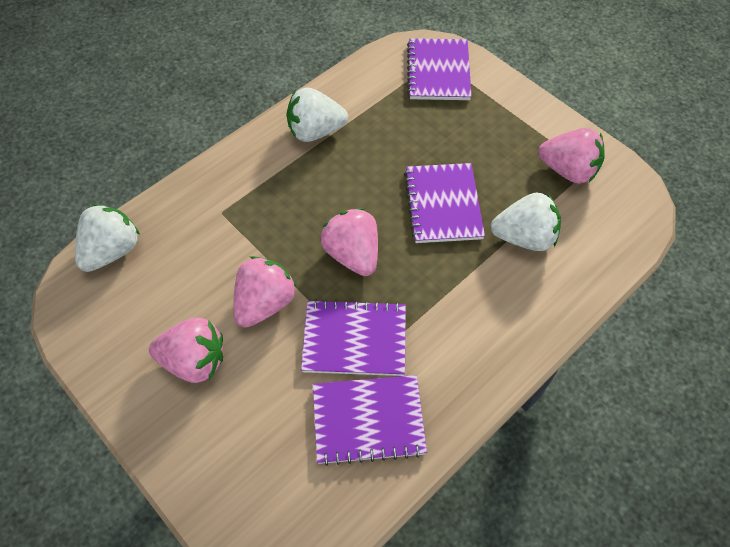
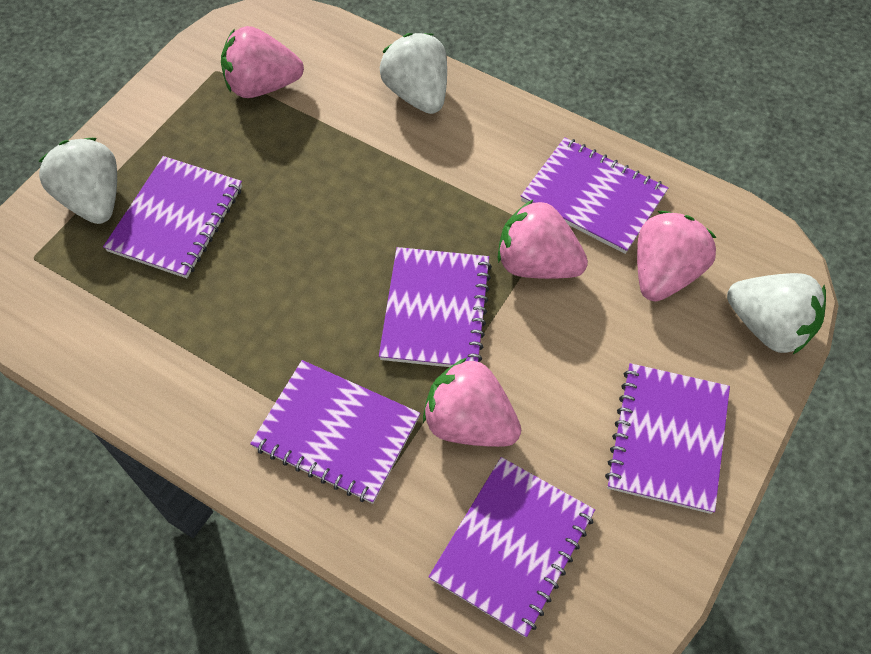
purple notebook: 4 -> 6

